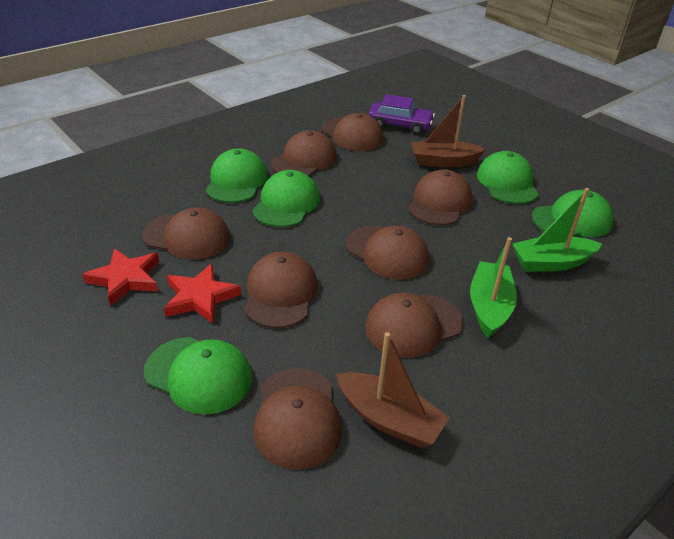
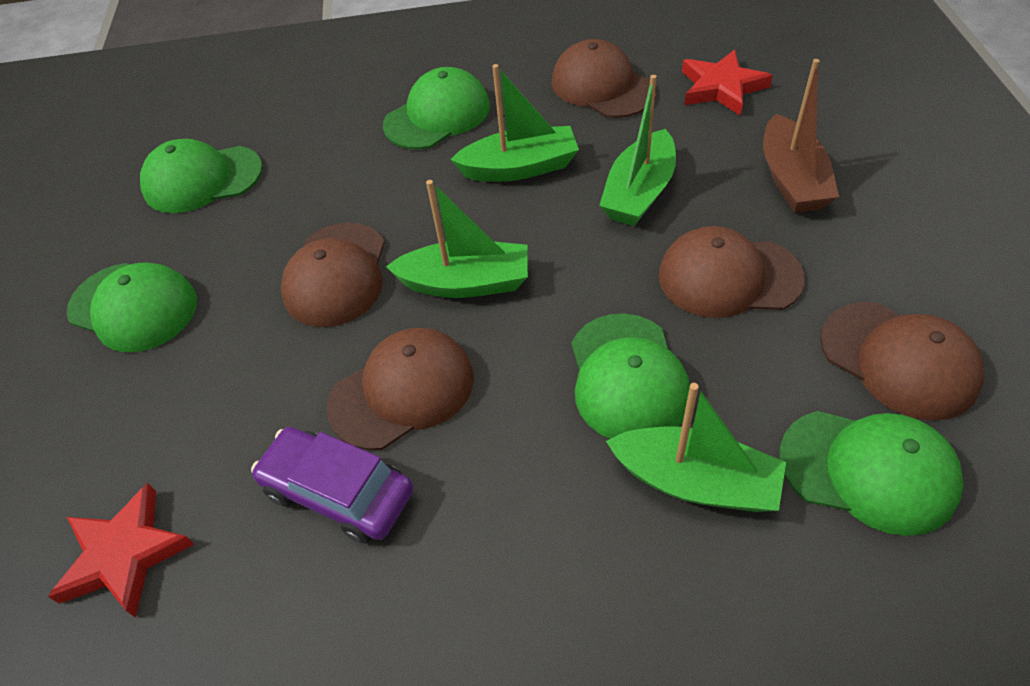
brown boat: 2 -> 1
brown cap: 8 -> 5
green boat: 2 -> 4

